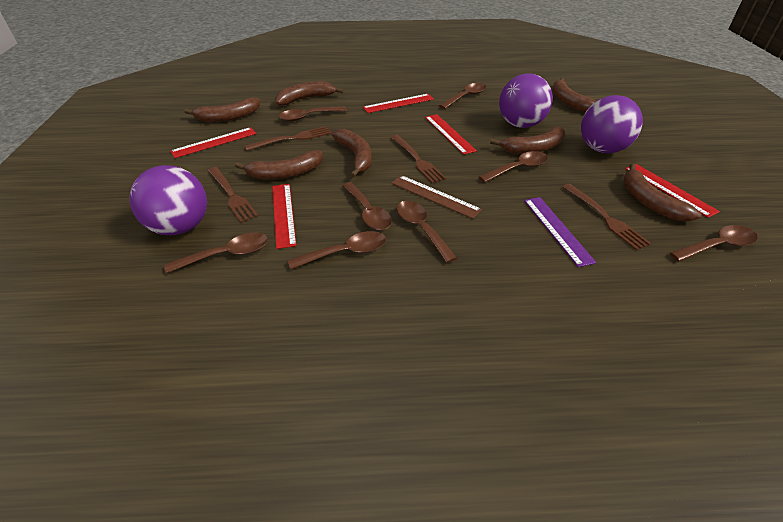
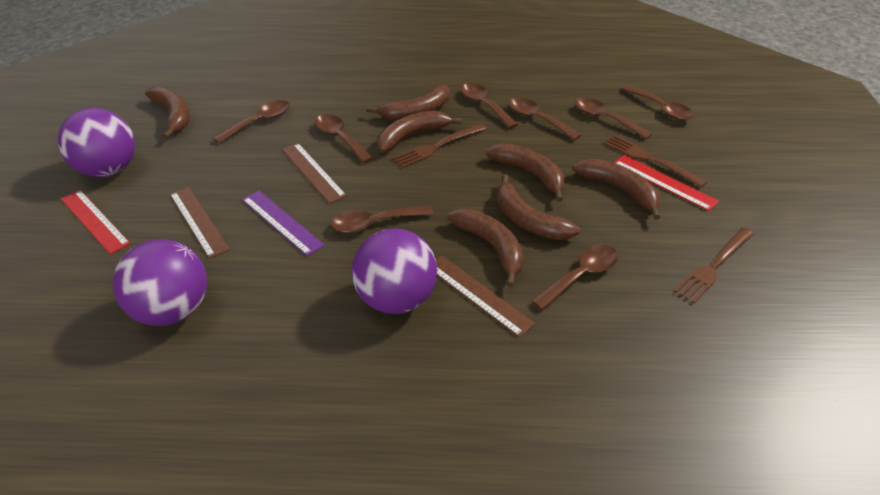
brown fork: 4 -> 3
brown ruler: 1 -> 3
red ruler: 5 -> 2

